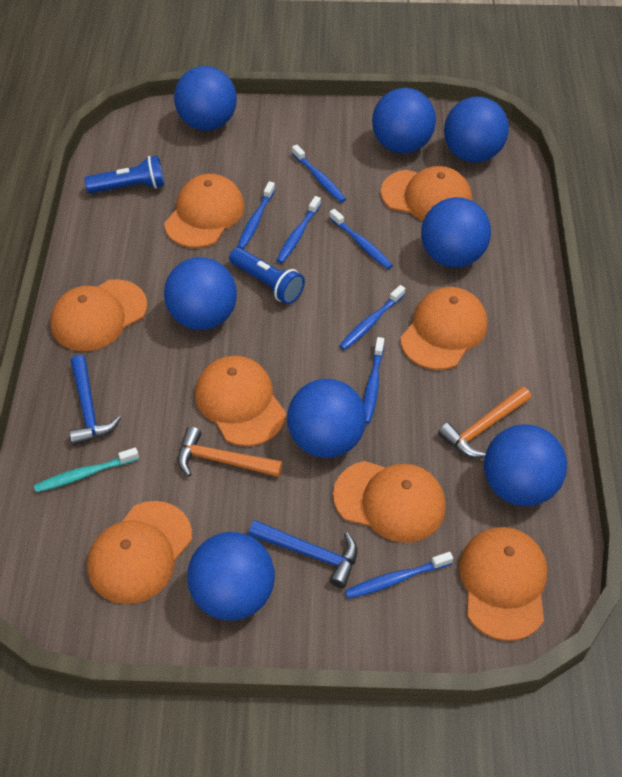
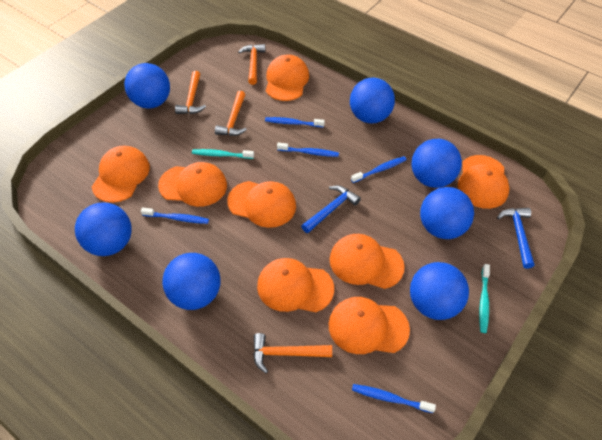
blue ball: 8 -> 7
blue flashlight: 2 -> 0
blue toothbrush: 7 -> 5
orange hammer: 2 -> 4
turquoise toothbrush: 1 -> 2

